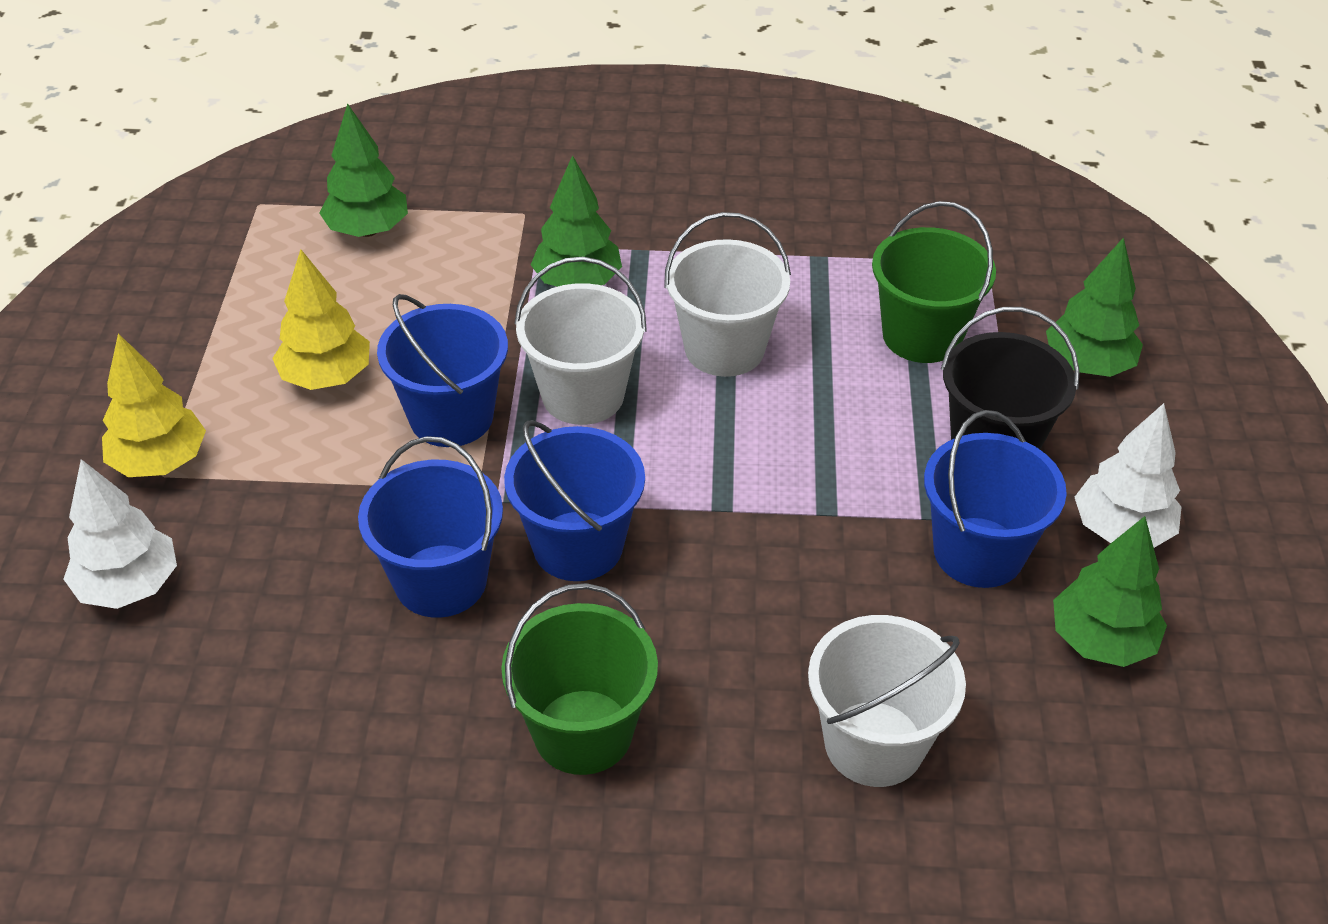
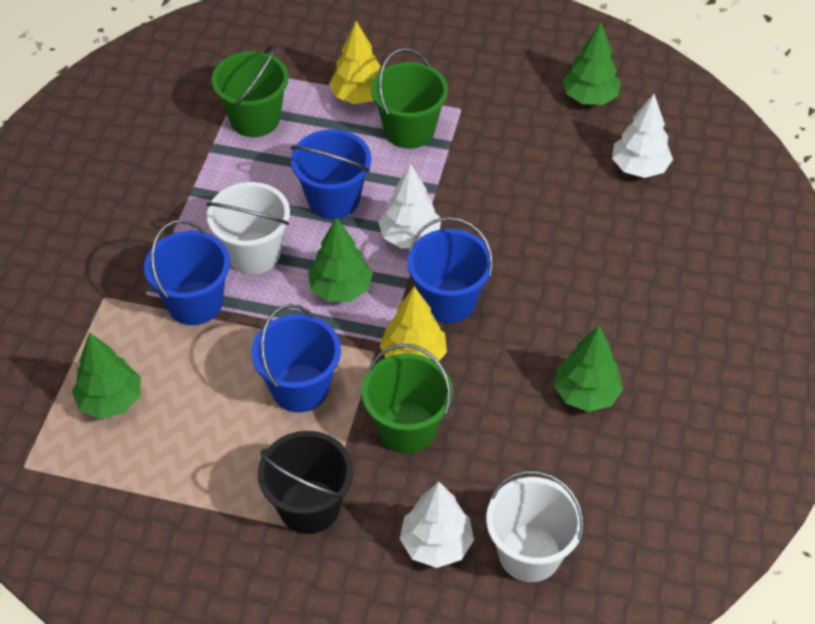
green bucket: 2 -> 3
white bucket: 3 -> 2
white tree: 2 -> 3

